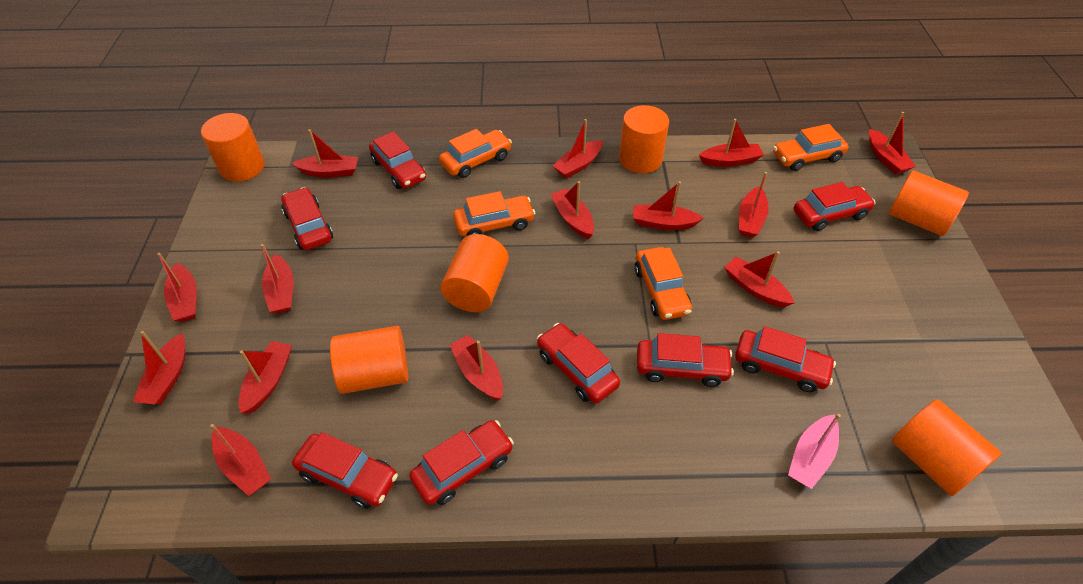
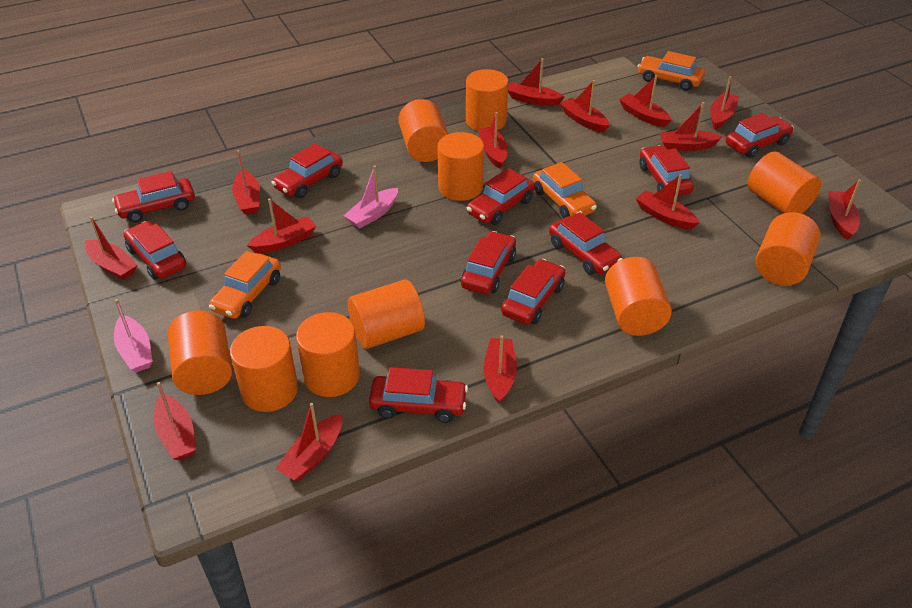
orange car: 4 -> 3
orange cylinder: 6 -> 10
pink boat: 1 -> 2
red car: 8 -> 10

